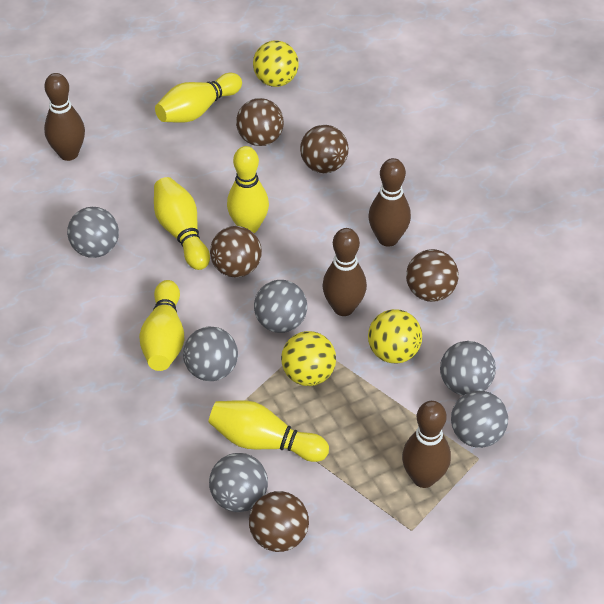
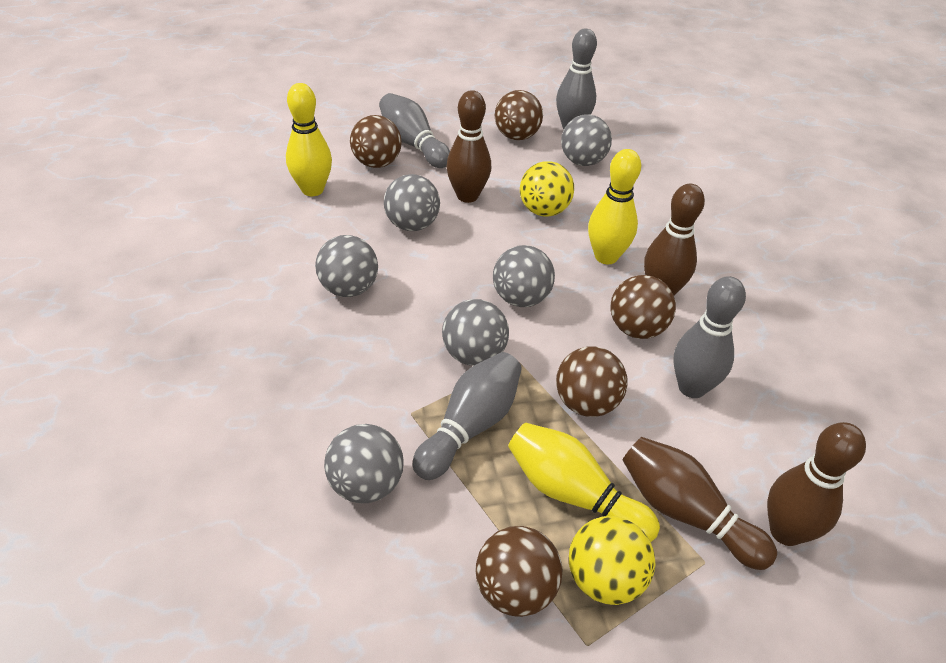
grey bowling pin: 0 -> 4
yellow ball: 3 -> 2
yellow bowling pin: 5 -> 3

